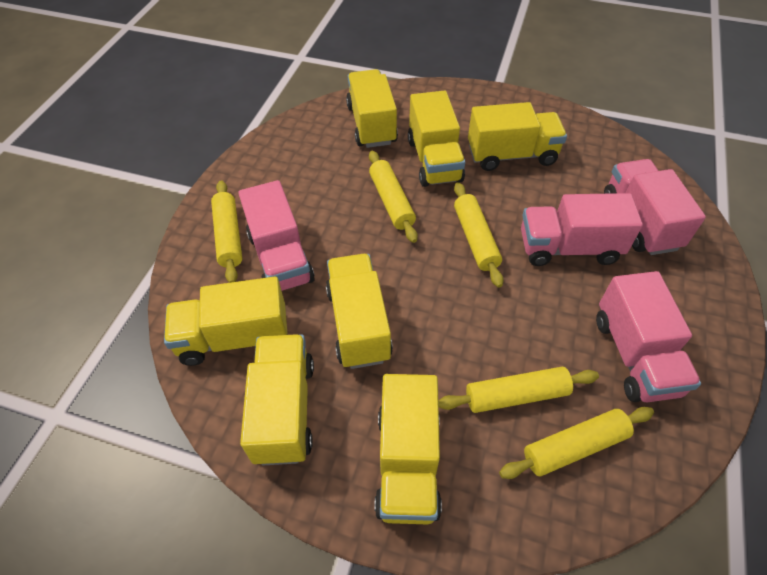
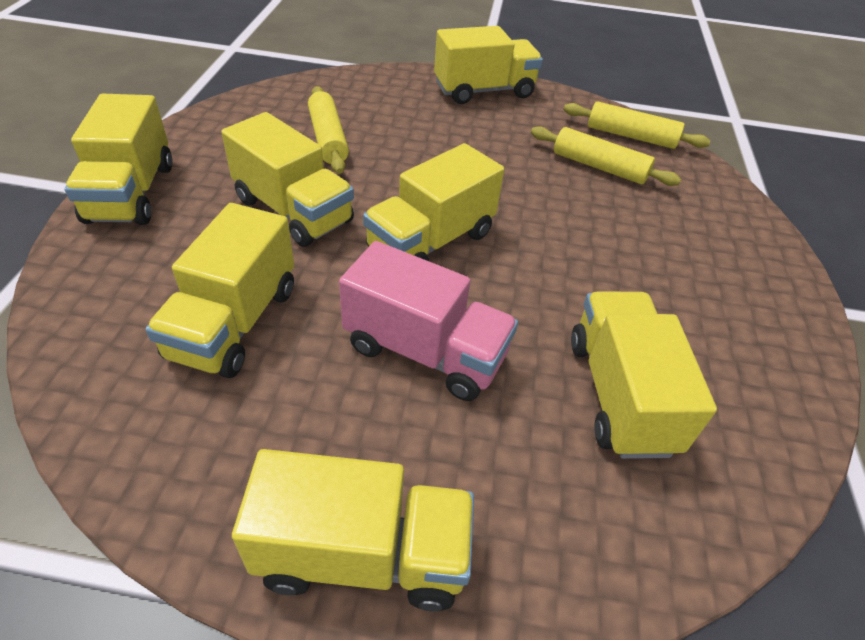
pink truck: 4 -> 1
yellow rolling pin: 5 -> 3

